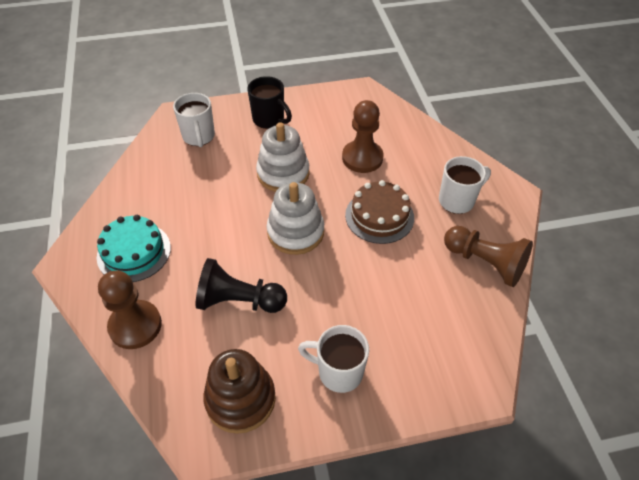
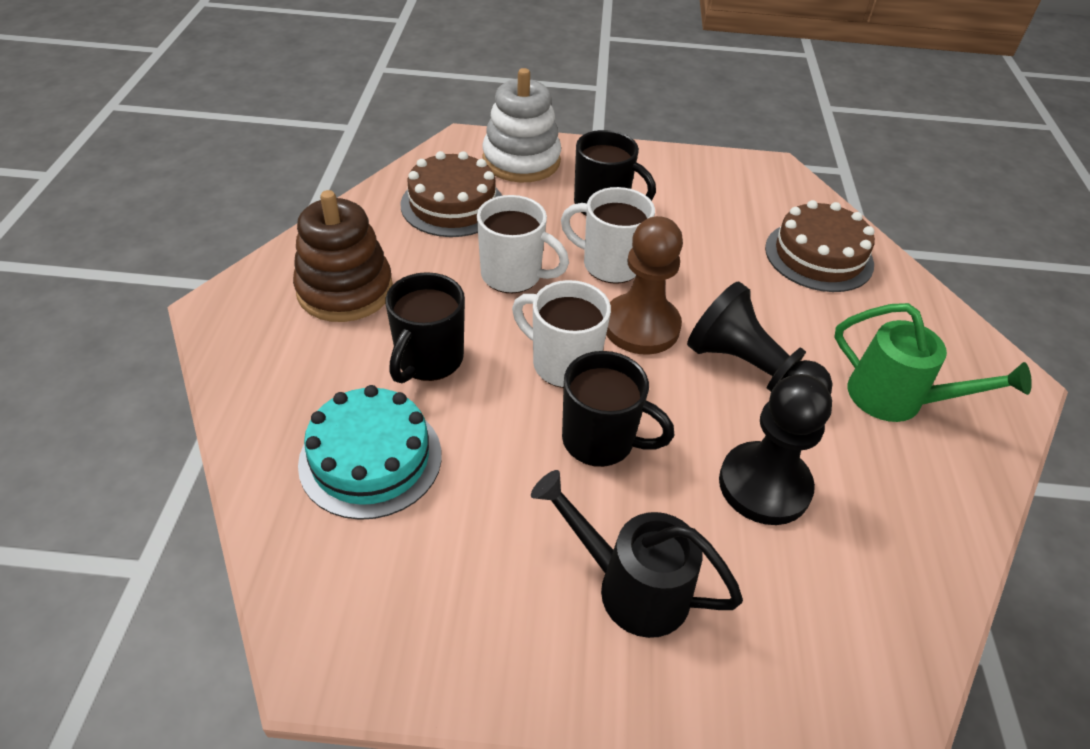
black mug: 1 -> 3
black pawn: 1 -> 2
black watering can: 0 -> 1
brown cake: 1 -> 2
brown pawn: 3 -> 1
green watering can: 0 -> 1
white stacking toy: 2 -> 1

